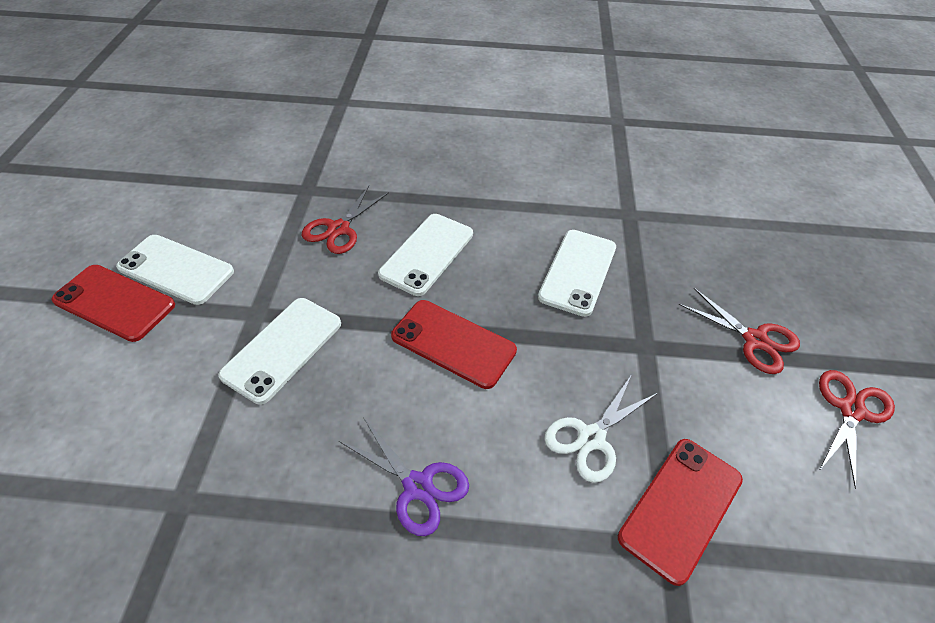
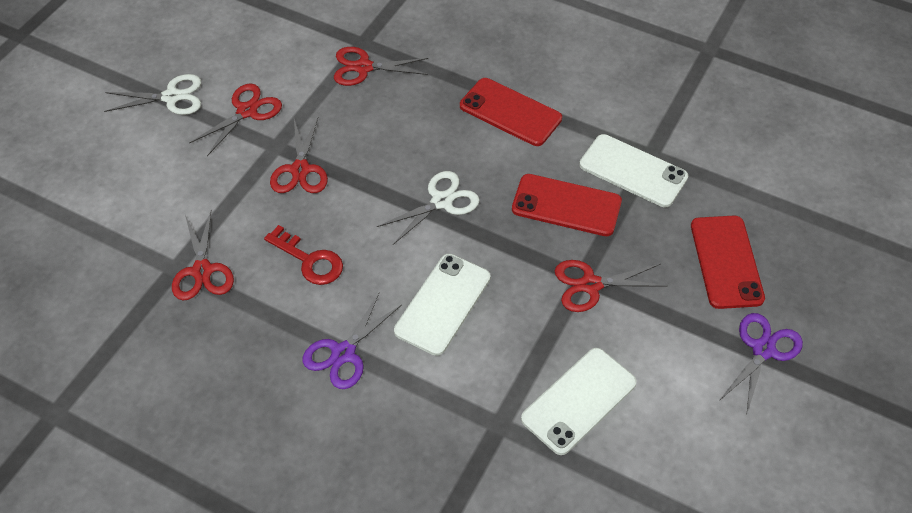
purple scissors: 1 -> 2
red key: 0 -> 1
red scissors: 3 -> 5
white phone: 4 -> 3
white scissors: 1 -> 2

